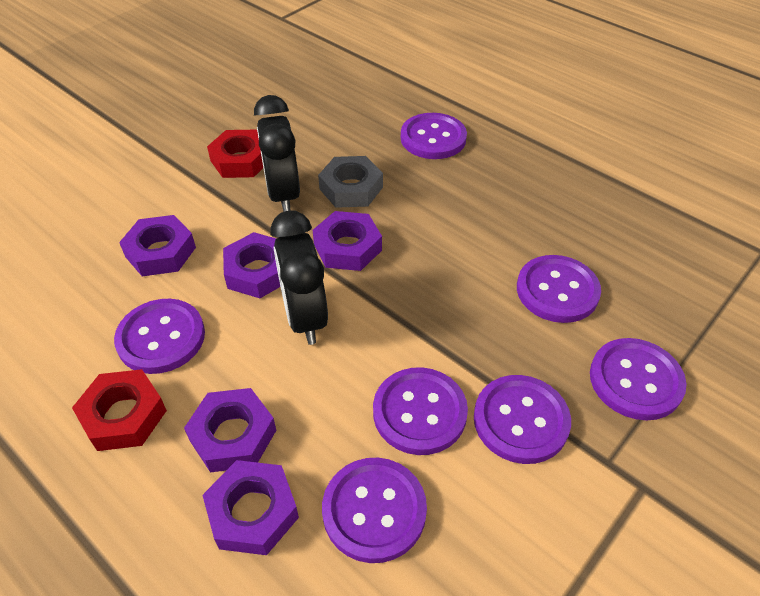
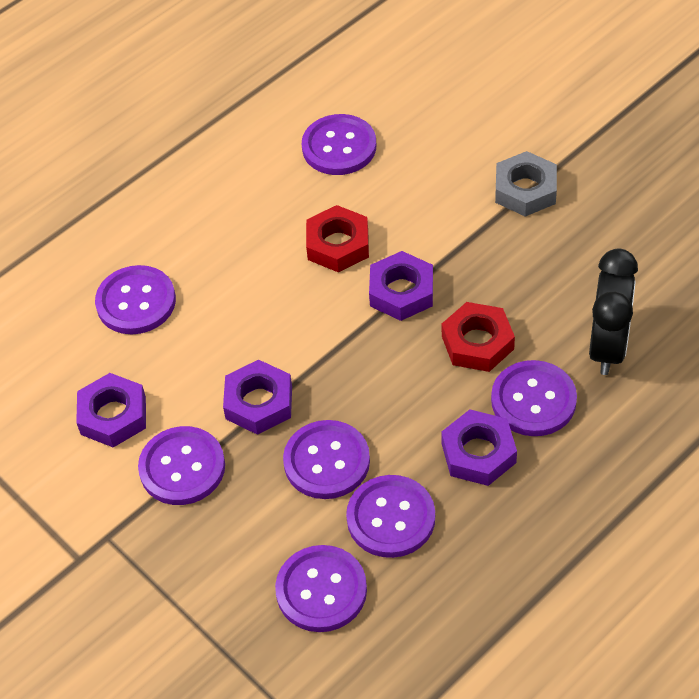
black clock: 2 -> 1
purple nut: 5 -> 4

